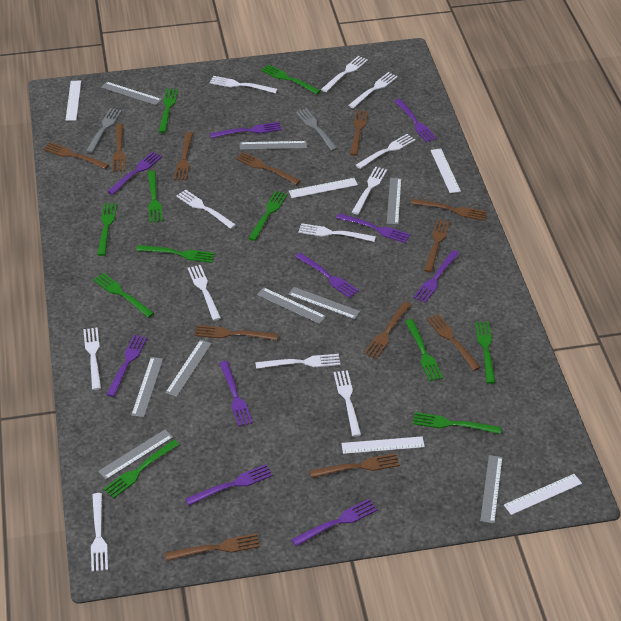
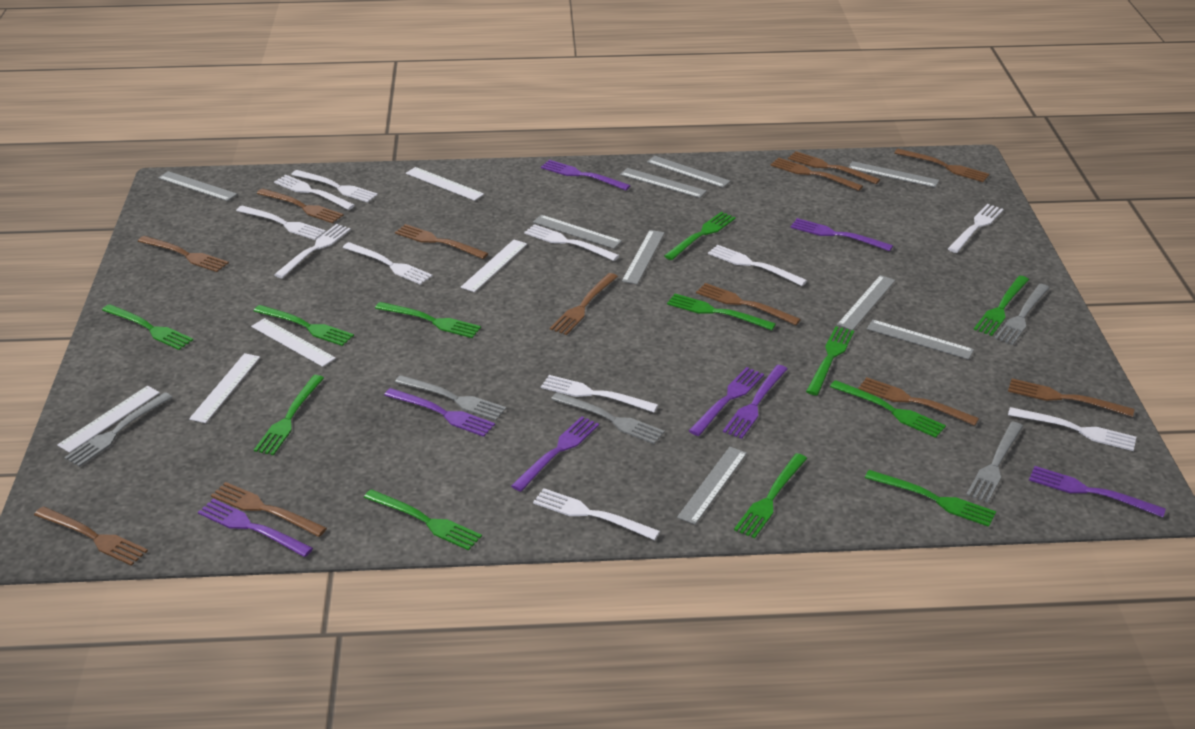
green fork: 11 -> 12
grey fork: 2 -> 5
purple fork: 10 -> 8
white fork: 12 -> 11

